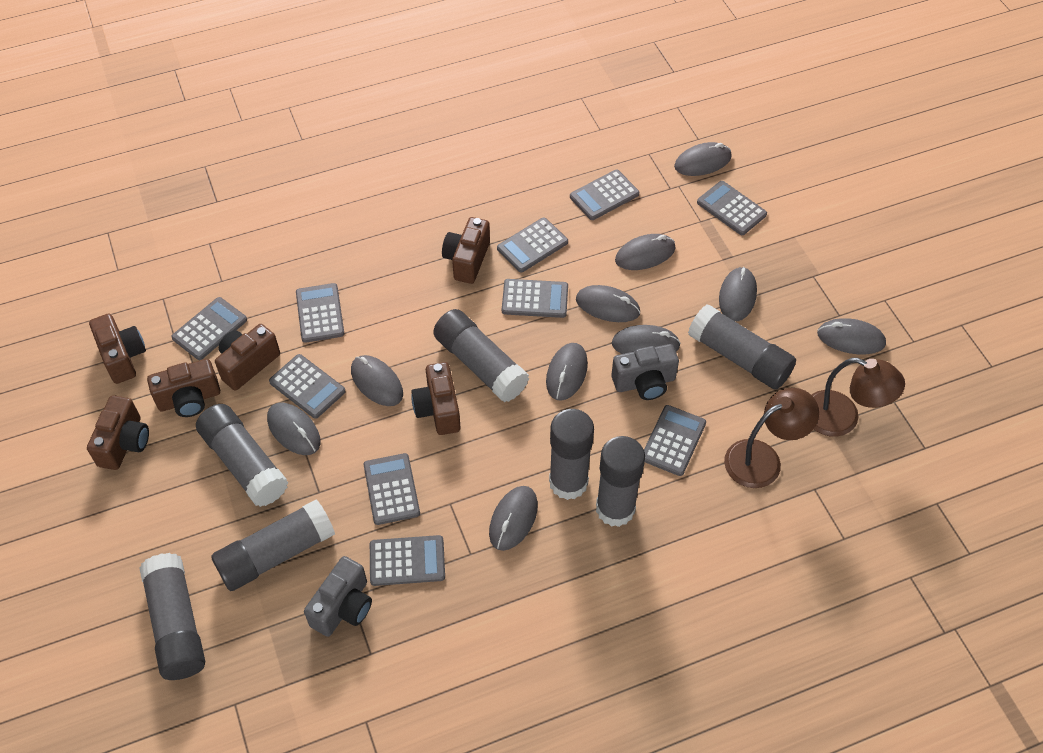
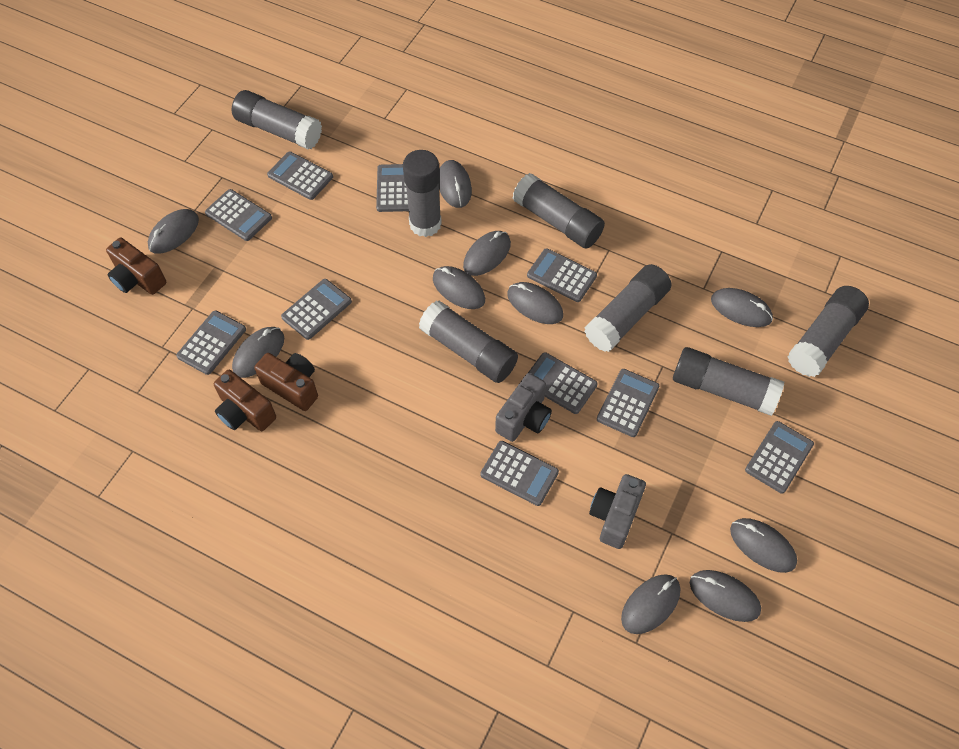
brown camera: 6 -> 3
brown lamp: 2 -> 0

